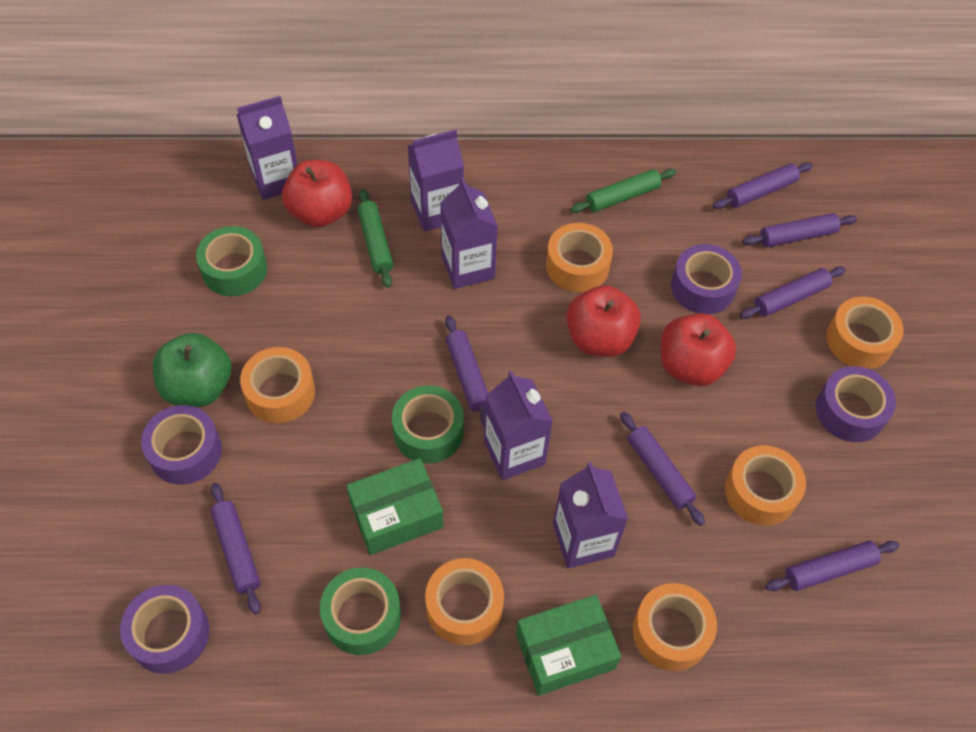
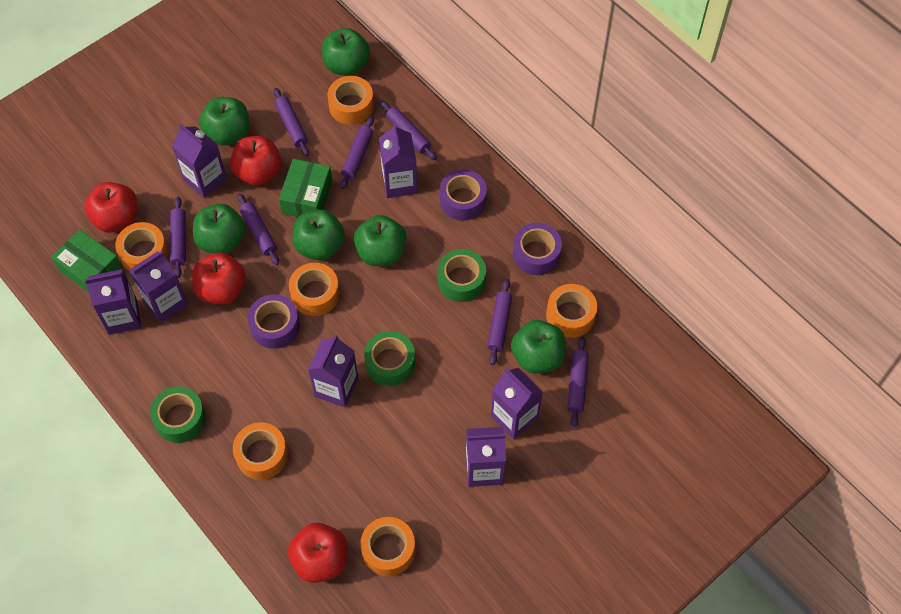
green apple: 1 -> 6
green rolling pin: 2 -> 0
purple carton: 5 -> 7
purple tape: 4 -> 3
red apple: 3 -> 4

